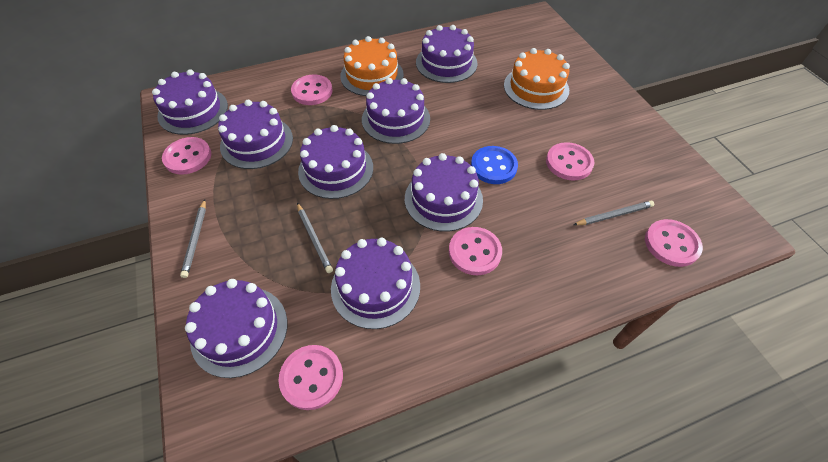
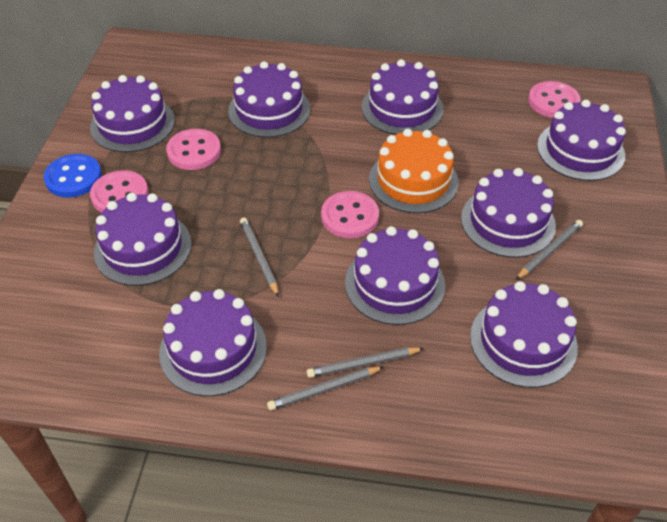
grey pencil: 3 -> 4
orange cake: 2 -> 1
pink button: 6 -> 4
purple cake: 8 -> 9

